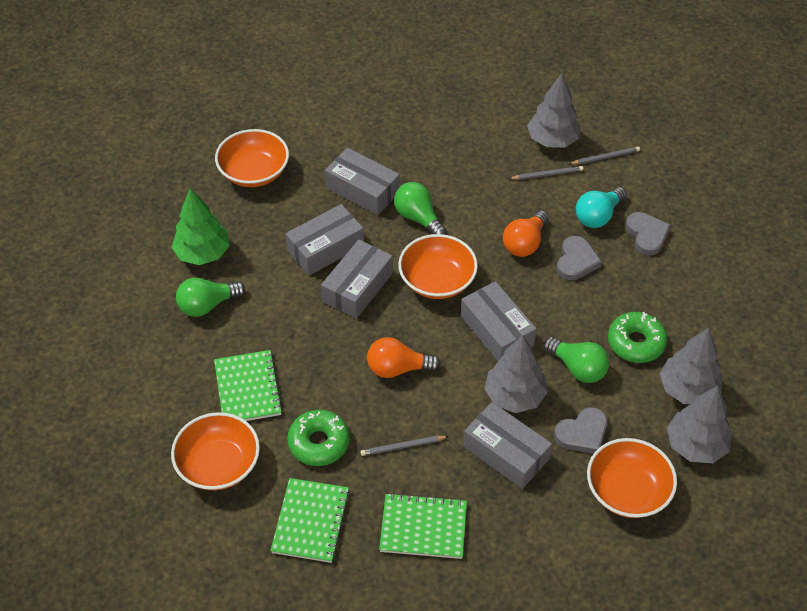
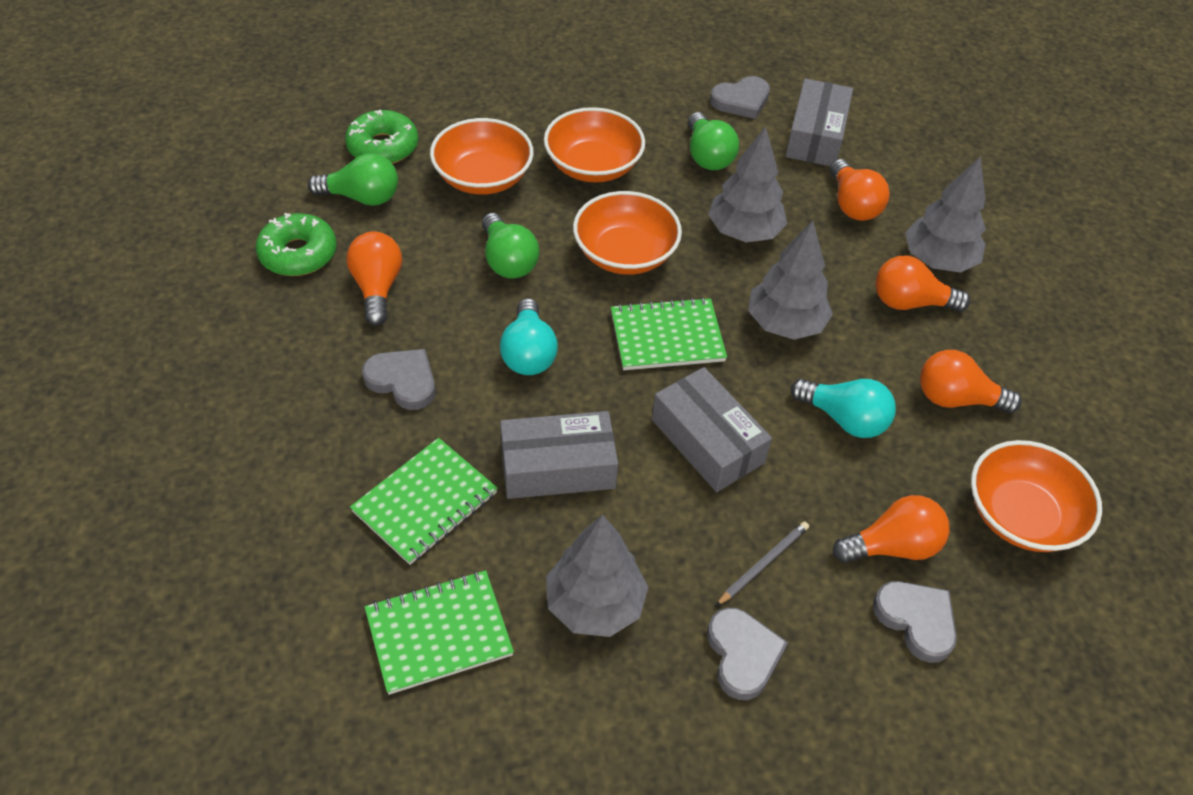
green tree: 1 -> 0
grey box: 5 -> 3
grey heart: 3 -> 4
grey pencil: 3 -> 1
orange light bulb: 2 -> 5
turquoise light bulb: 1 -> 2

